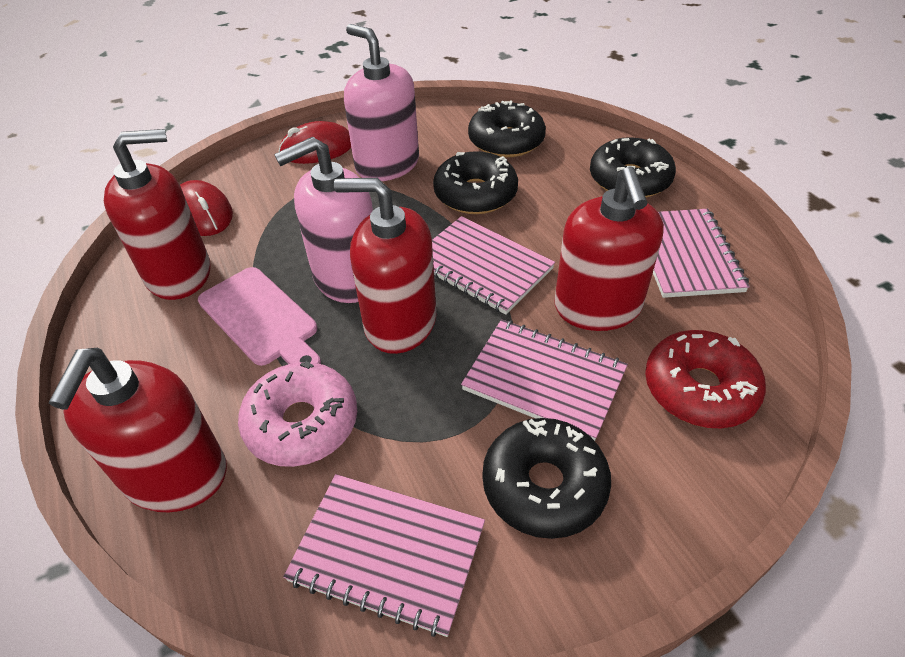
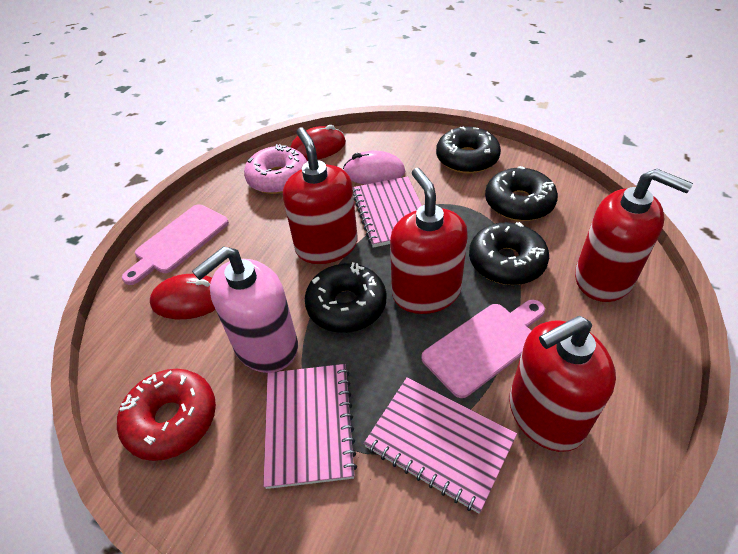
pink cutting board: 1 -> 2
pink mouse: 0 -> 1
pink notebook: 4 -> 3
pink soap dispenser: 2 -> 1

